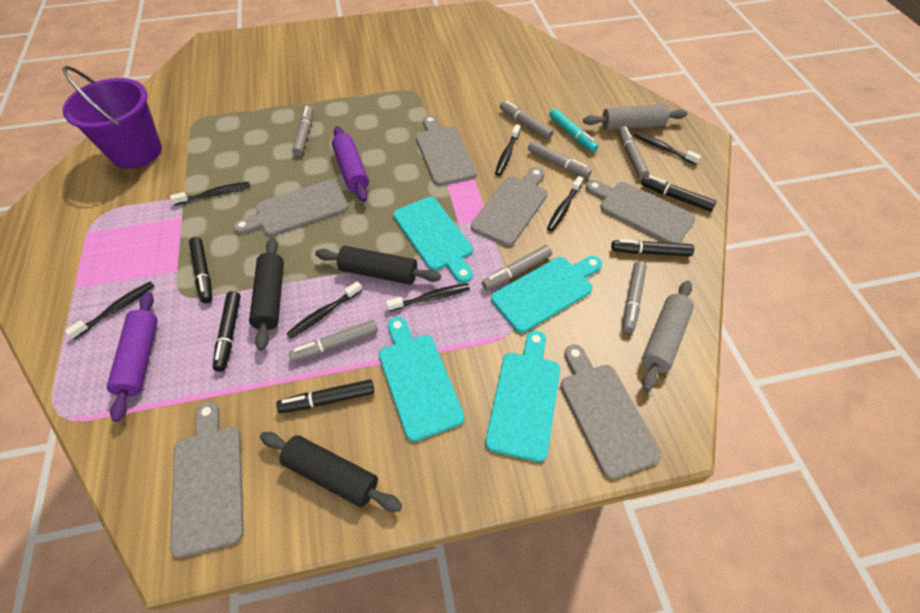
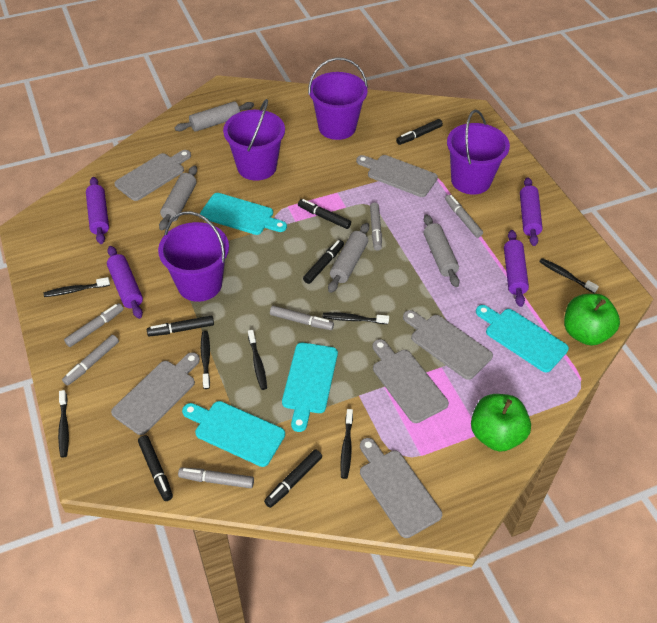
black marker: 5 -> 6
black rolling pin: 3 -> 0
green apple: 0 -> 2
grey marker: 7 -> 6
grey rolling pin: 2 -> 4
purple bucket: 1 -> 4
purple rolling pin: 2 -> 4
turquoise marker: 1 -> 0

